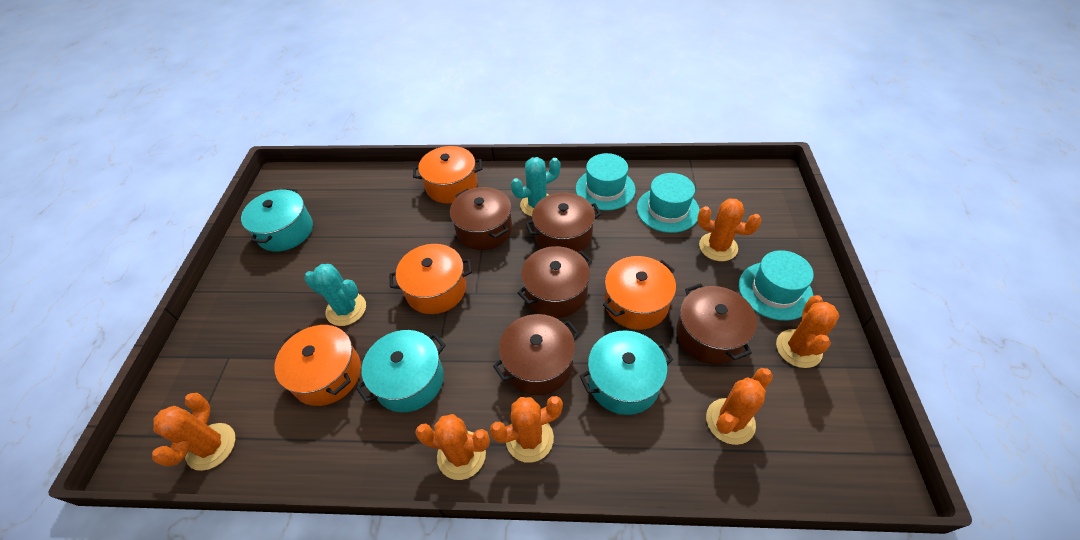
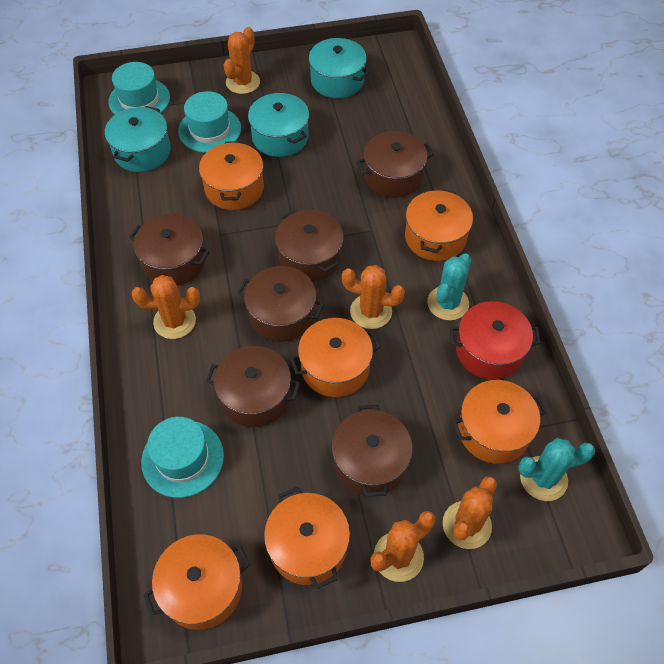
brown pot: 5 -> 6
orange cactus: 6 -> 5
orange pot: 4 -> 6
red pot: 0 -> 1

